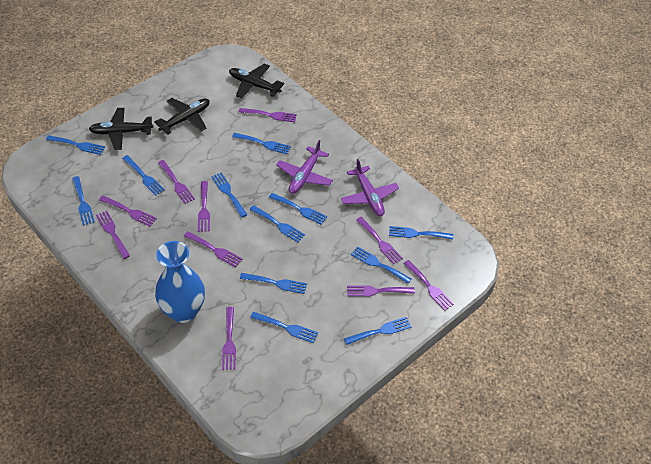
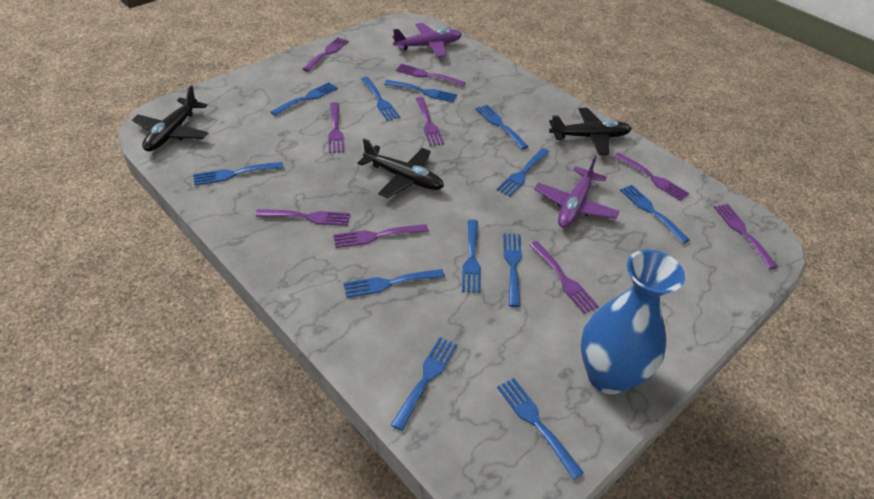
purple fork: 10 -> 9

